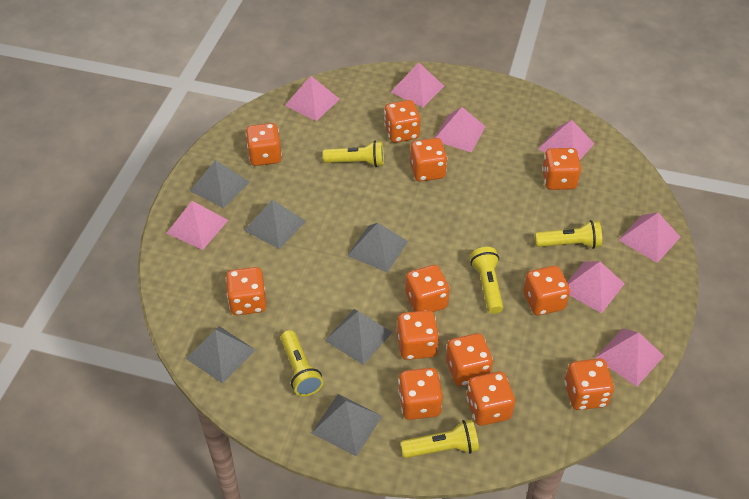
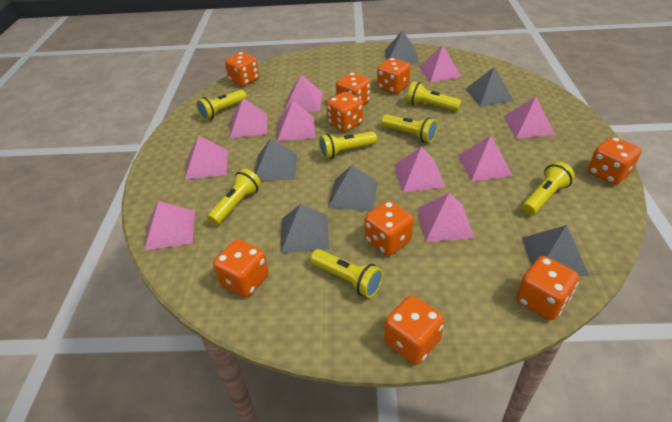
orange dice: 12 -> 9
pink pyramid: 8 -> 10
yellow flashlight: 5 -> 7

